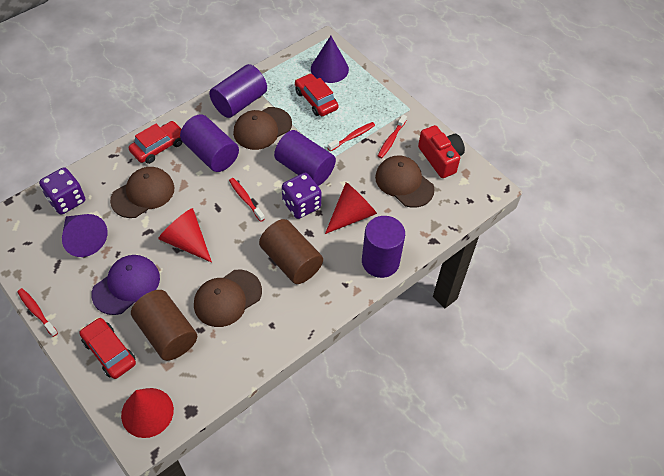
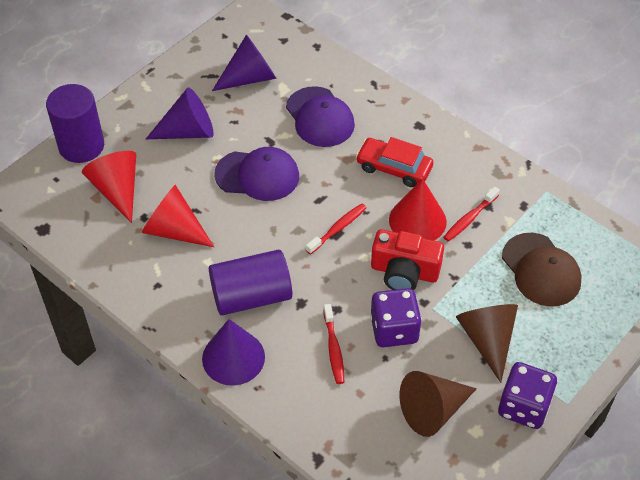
brown cap: 4 -> 1
brown cone: 0 -> 2
brown cylinder: 2 -> 0
purple cap: 1 -> 2
purple cone: 2 -> 3
purple cylinder: 4 -> 2
red car: 3 -> 1
red toothbrush: 4 -> 3

